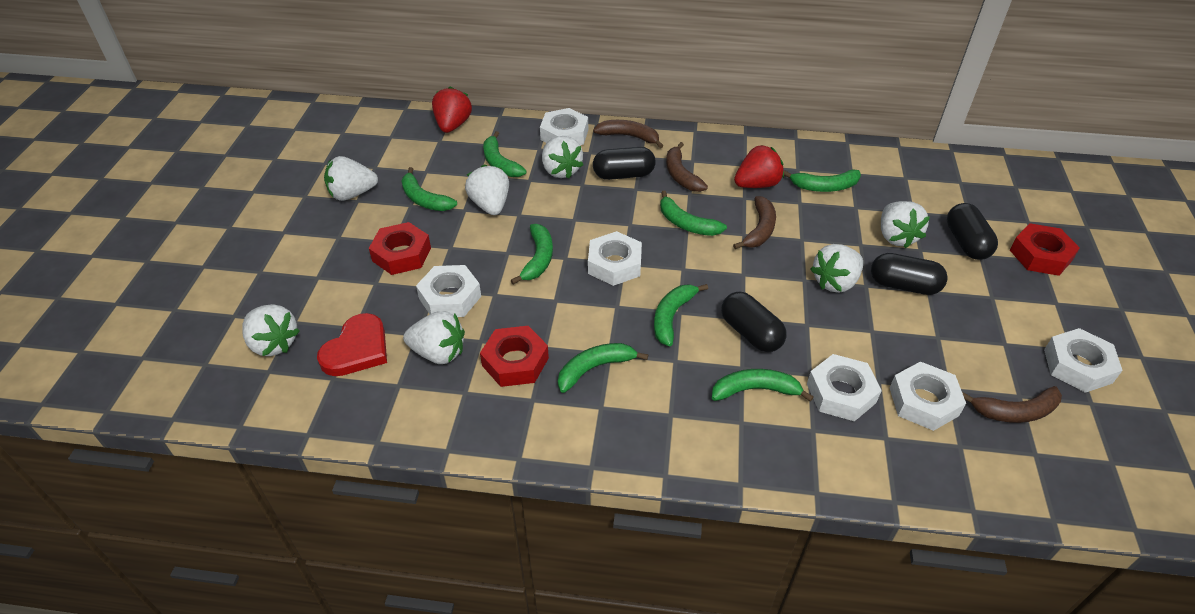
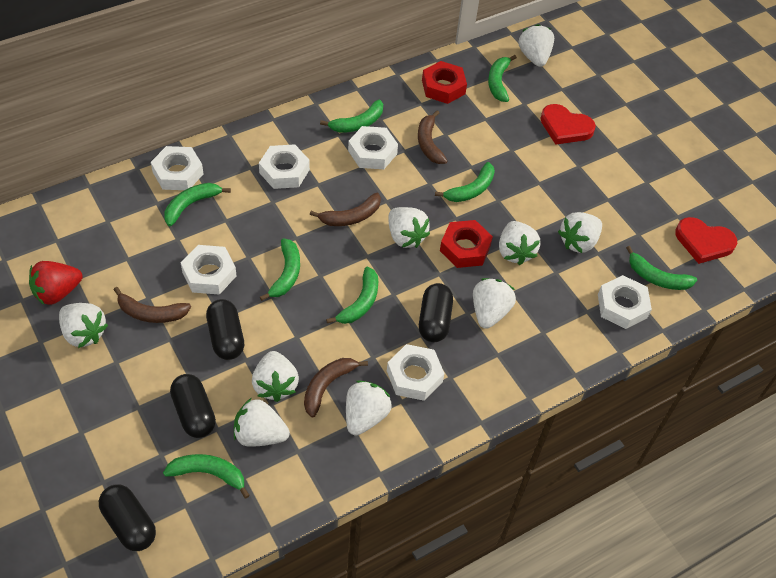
red heart: 1 -> 2
red nut: 3 -> 2
red strawberry: 2 -> 1
white strawberry: 7 -> 9

